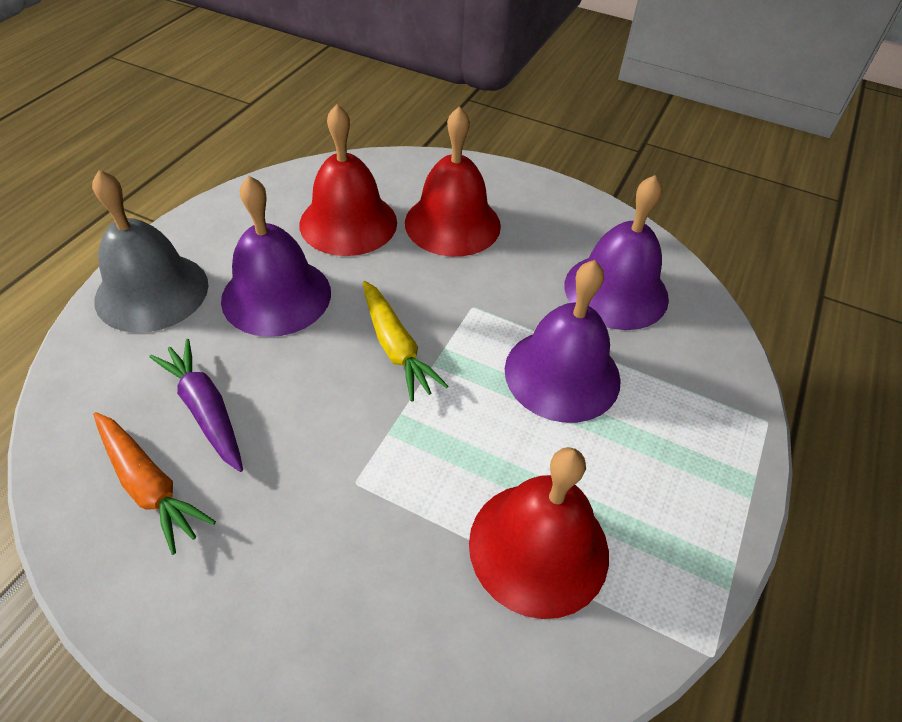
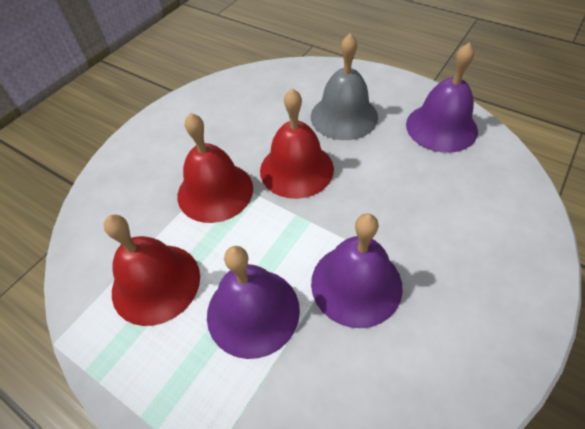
orange carrot: 1 -> 0
purple carrot: 1 -> 0
yellow carrot: 1 -> 0

